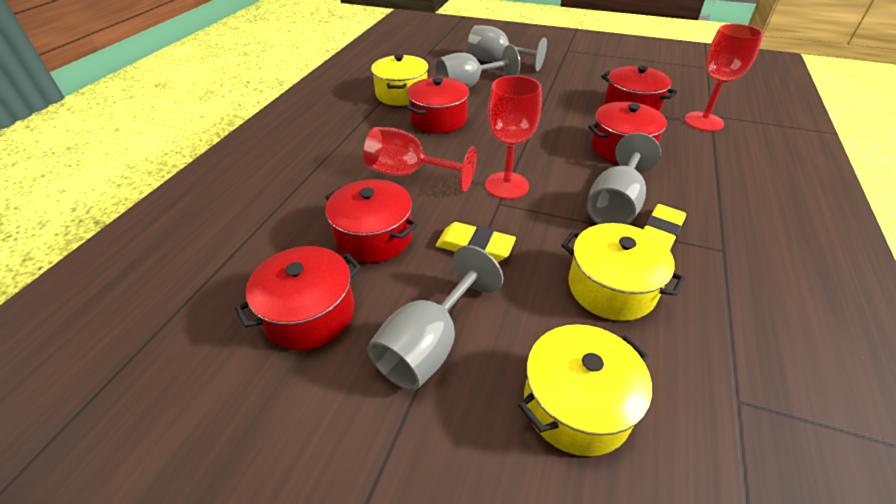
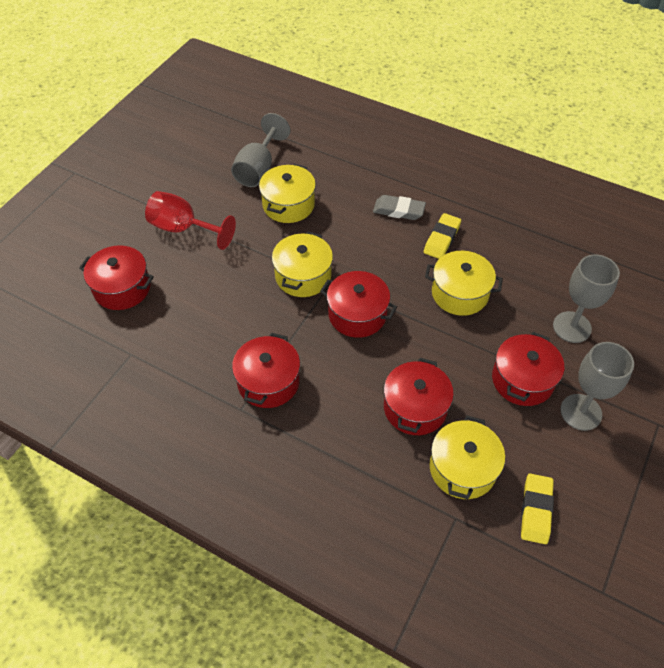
grey eraser: 0 -> 1
grey goblet: 4 -> 3
red goblet: 3 -> 1
yellow pot: 3 -> 4

